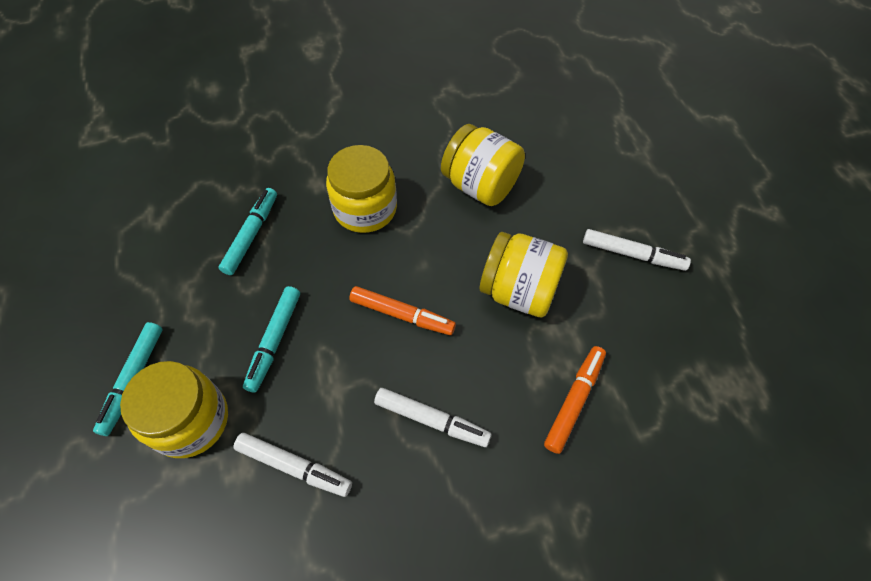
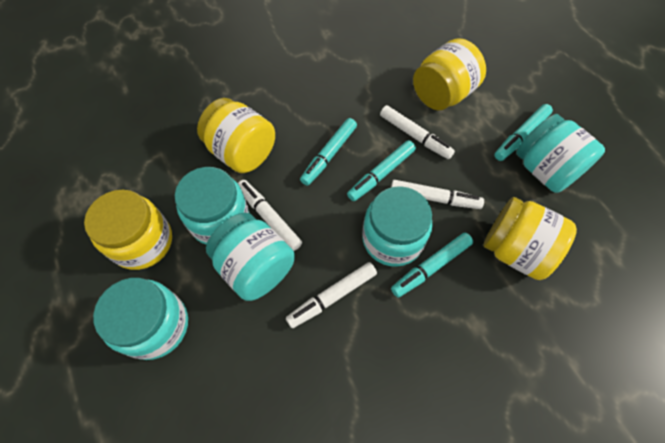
orange marker: 2 -> 0
turquoise jar: 0 -> 5
turquoise marker: 3 -> 4
white marker: 3 -> 4

